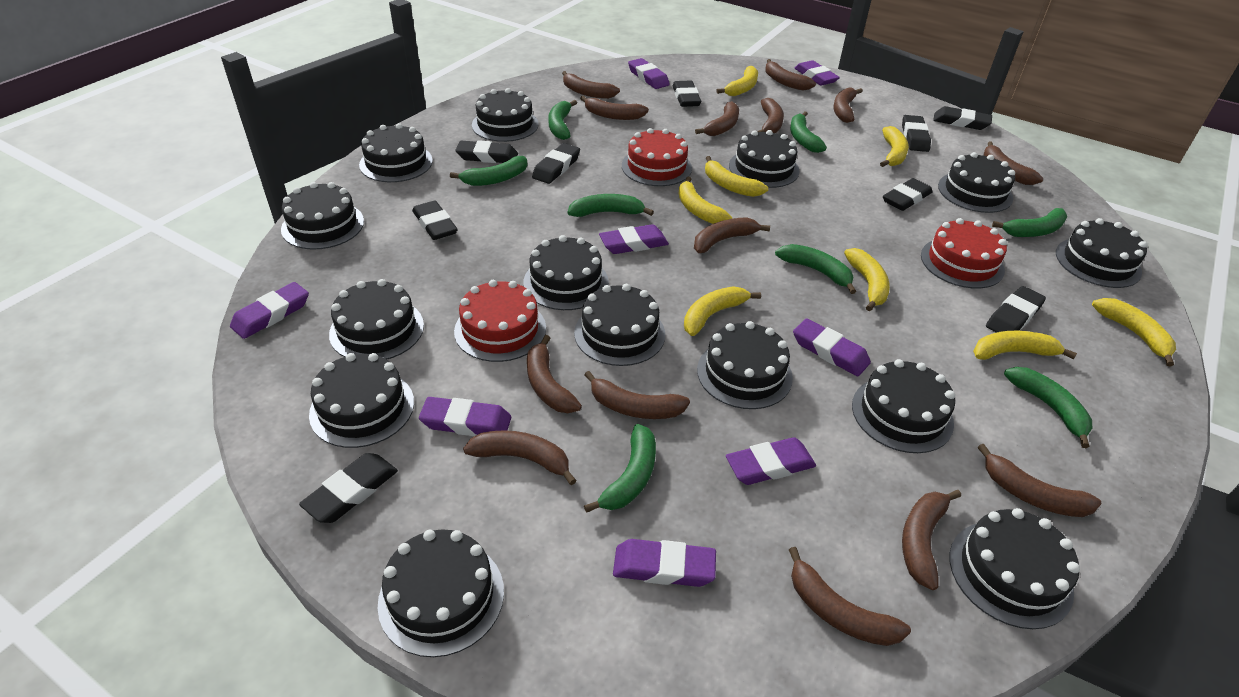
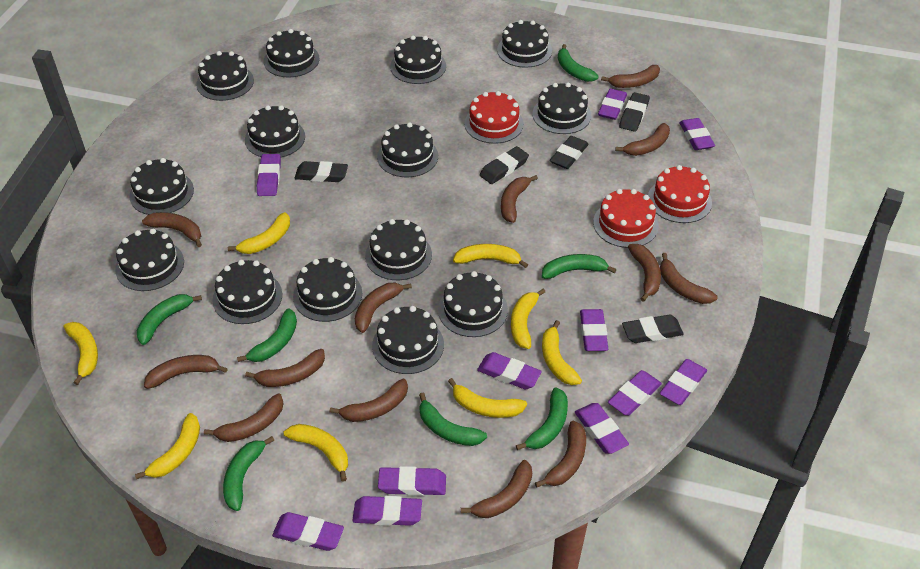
black eraser: 9 -> 5
brown banana: 14 -> 13
green banana: 8 -> 7
purple eraser: 8 -> 11

